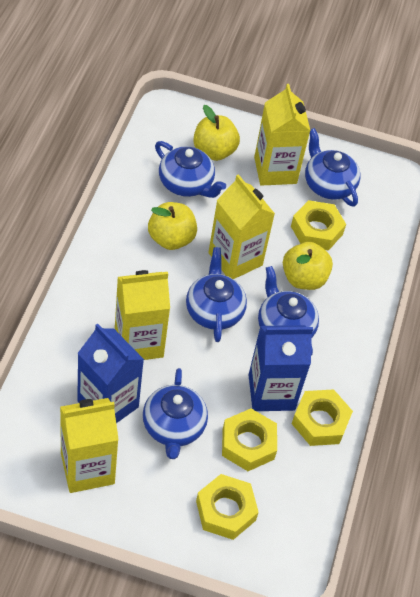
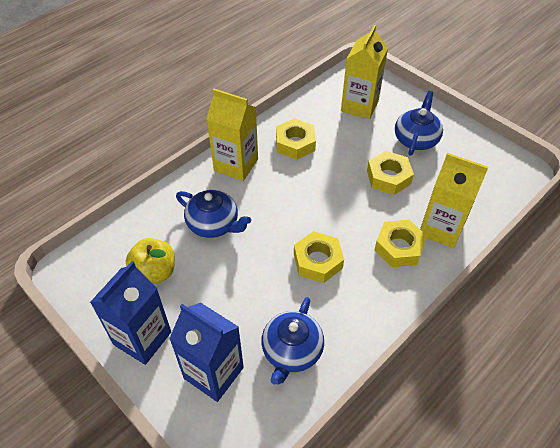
blue teapot: 5 -> 3
yellow apple: 3 -> 1
yellow carton: 4 -> 3

